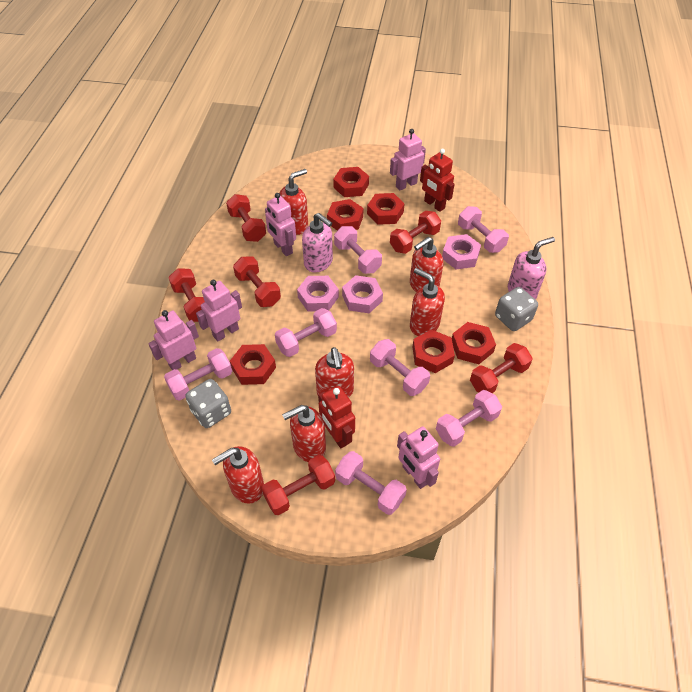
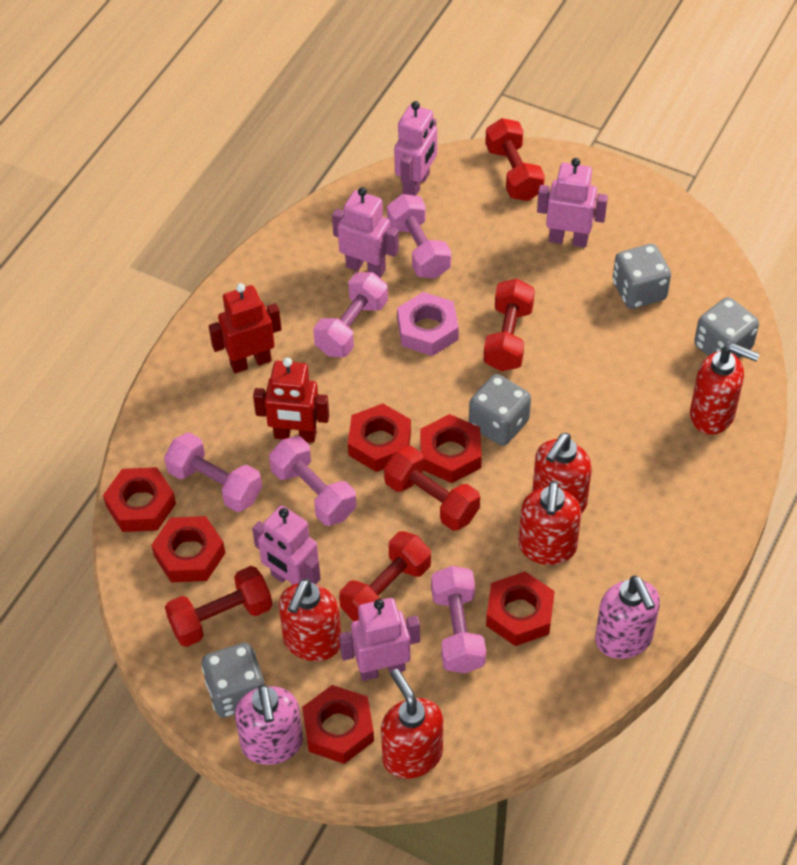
grey dice: 2 -> 4
pink dumbbell: 7 -> 5
pink nut: 3 -> 1
red dumbbell: 6 -> 5
red soap dispenser: 6 -> 5

